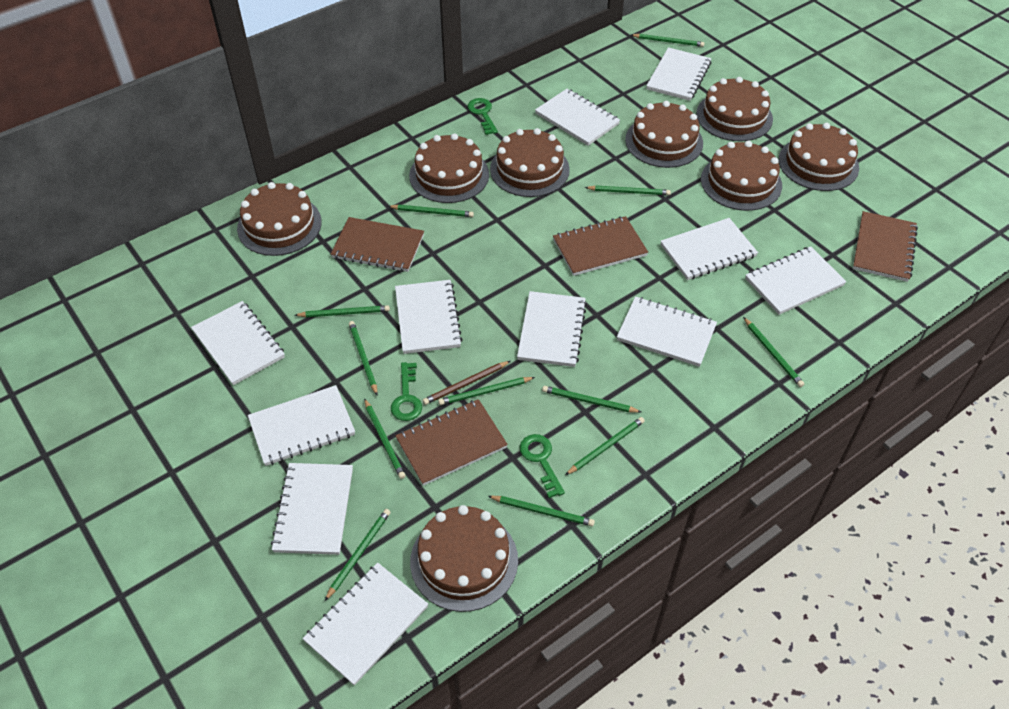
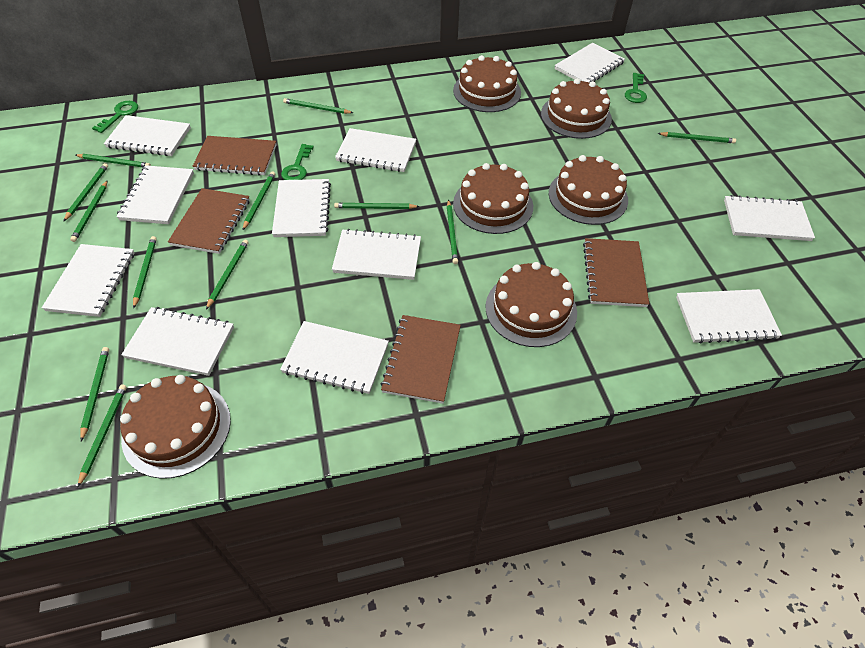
brown cake: 8 -> 6
brown pencil: 1 -> 0

